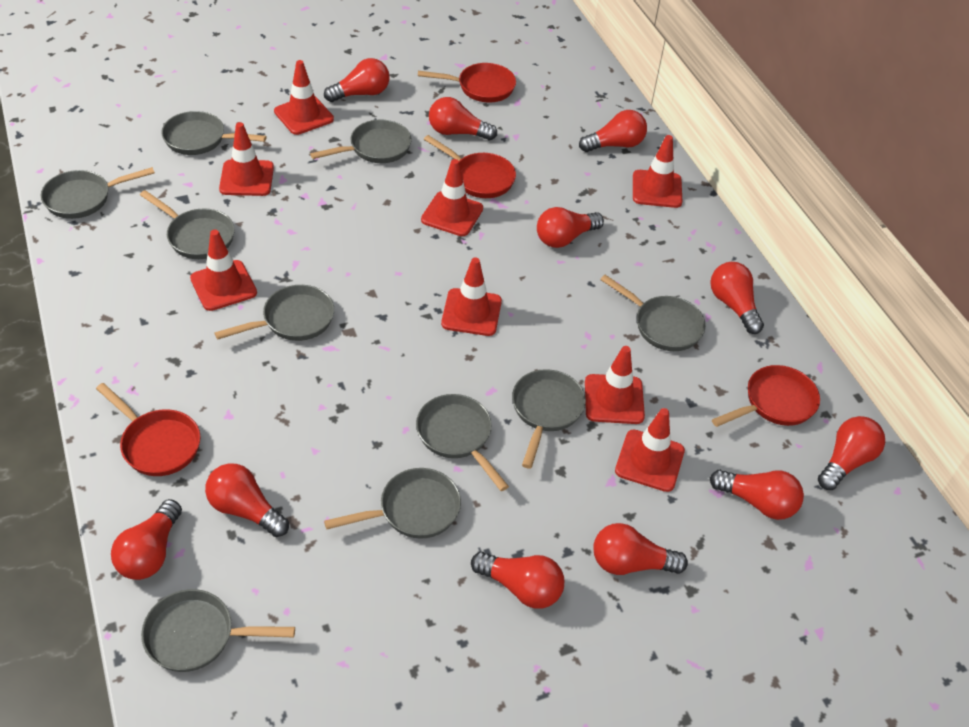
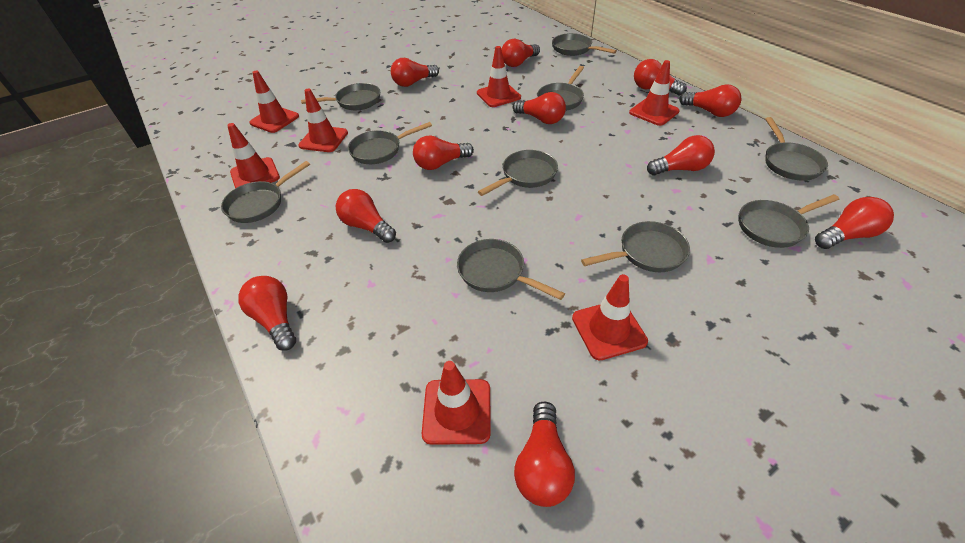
red pan: 4 -> 0
red traffic cone: 8 -> 7

